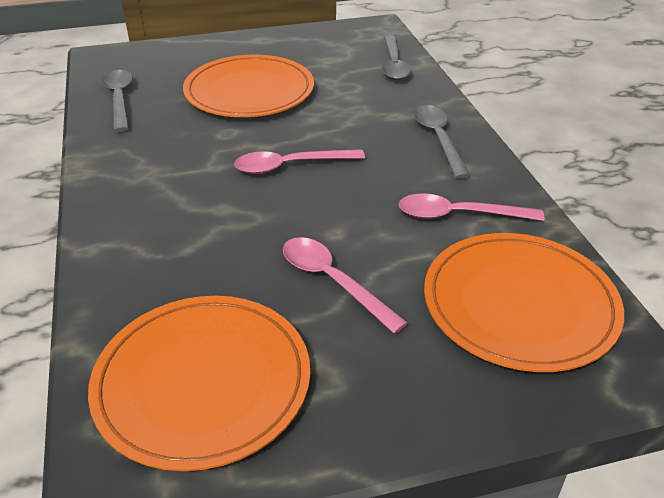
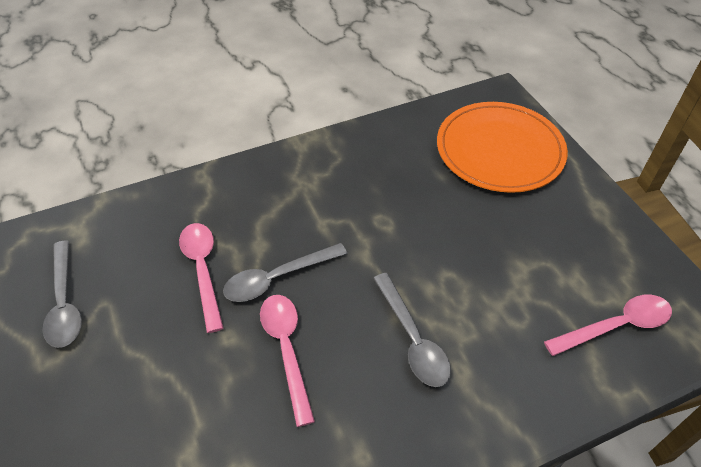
orange plate: 3 -> 1

